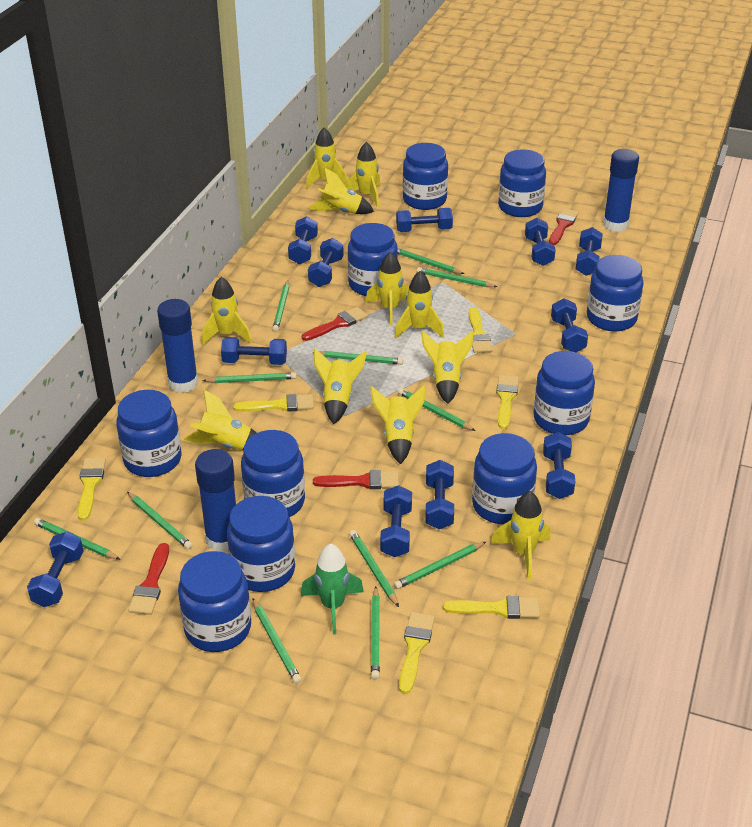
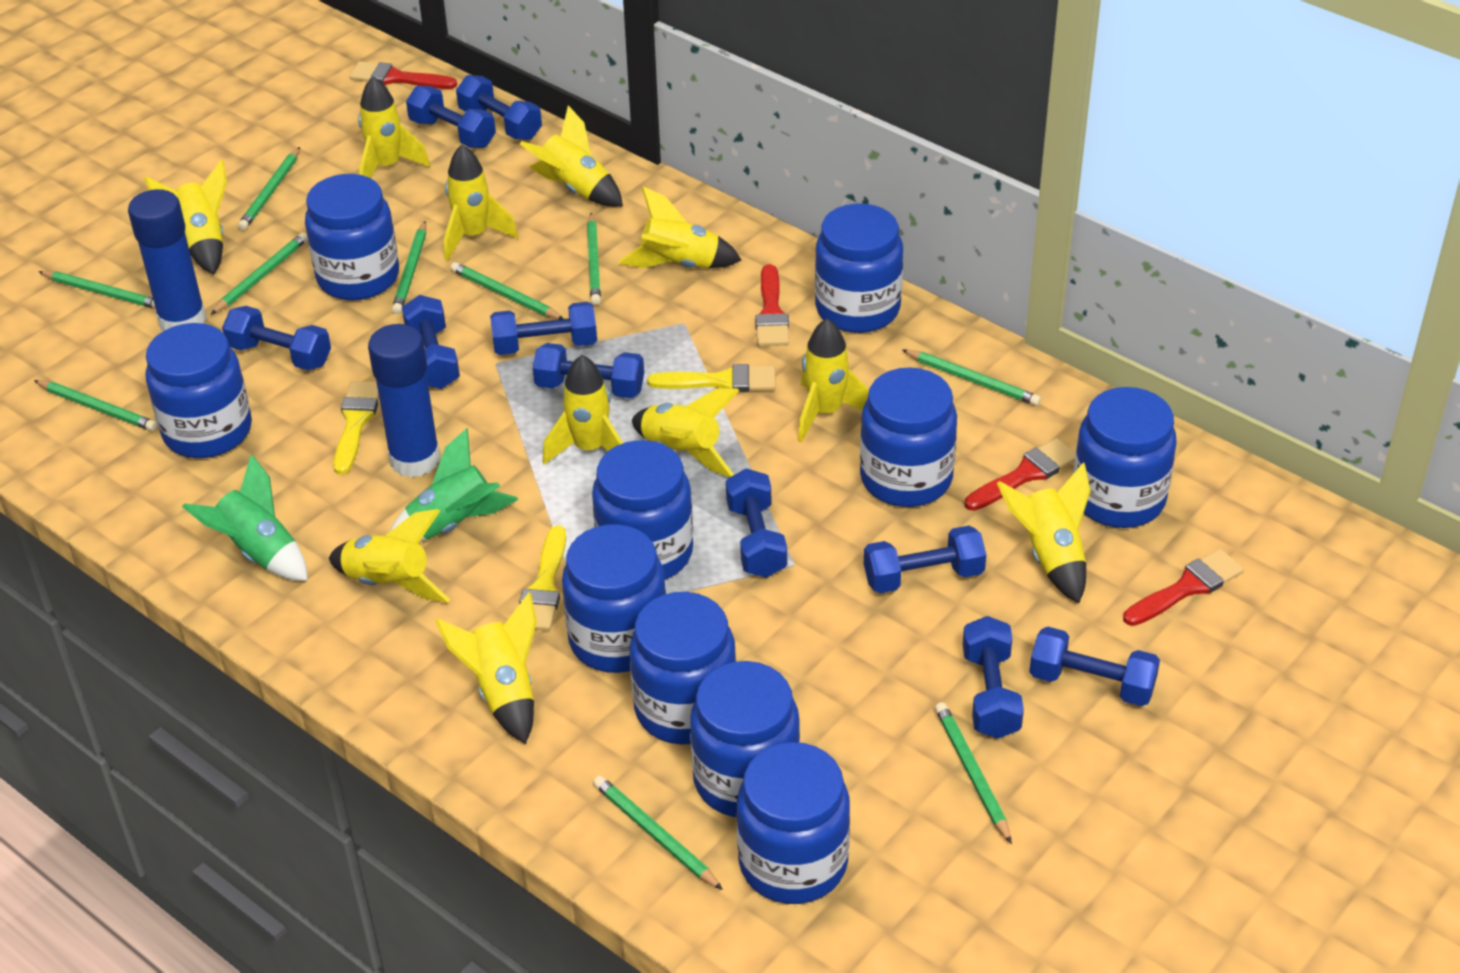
blue dumbbell: 11 -> 10
blue glue stick: 3 -> 2
green pencil: 12 -> 10
green rocket: 1 -> 2
yellow brush: 6 -> 3

